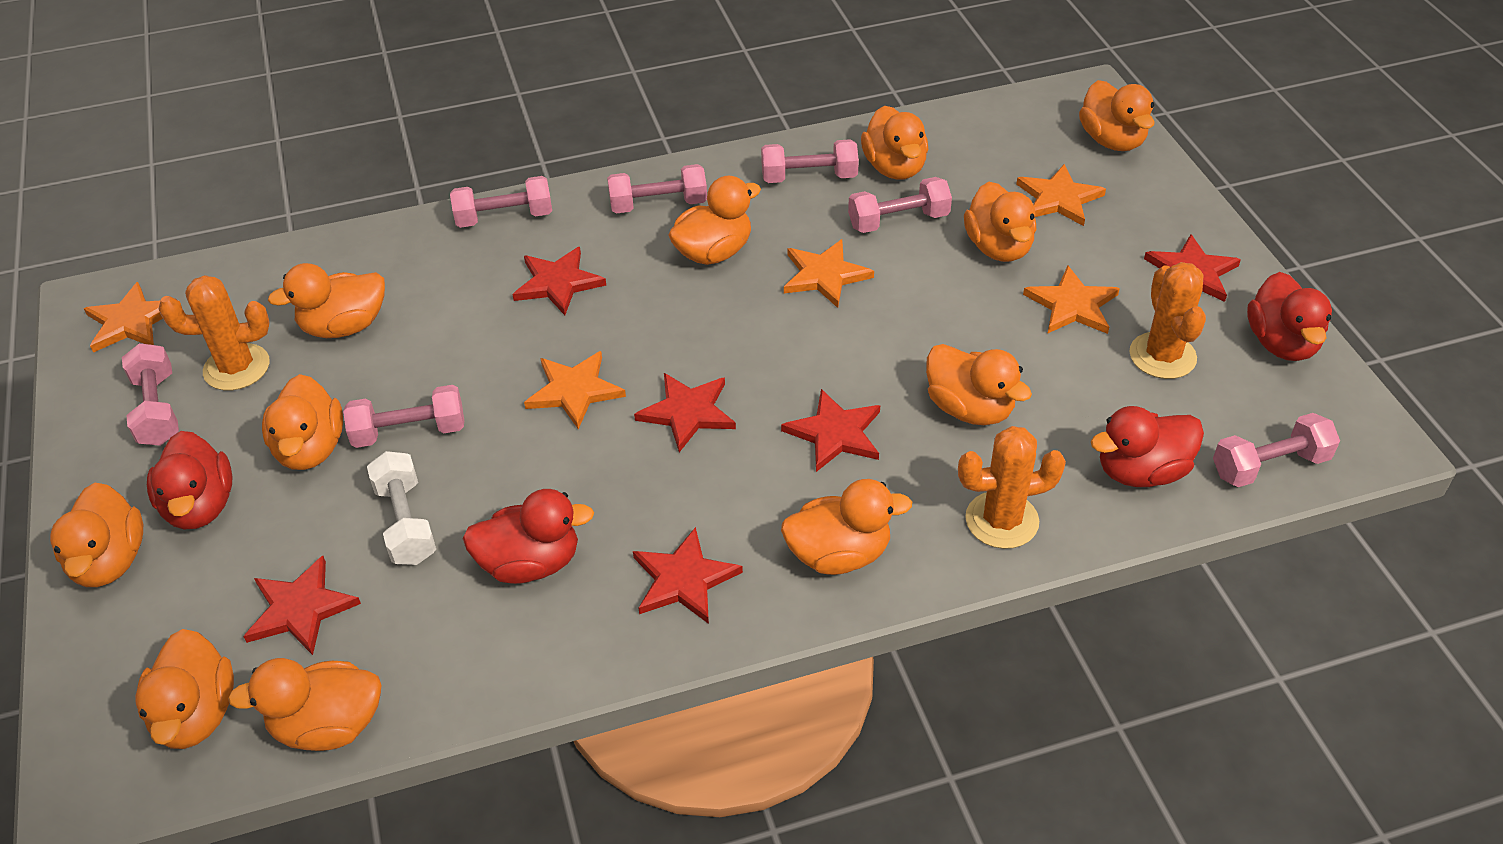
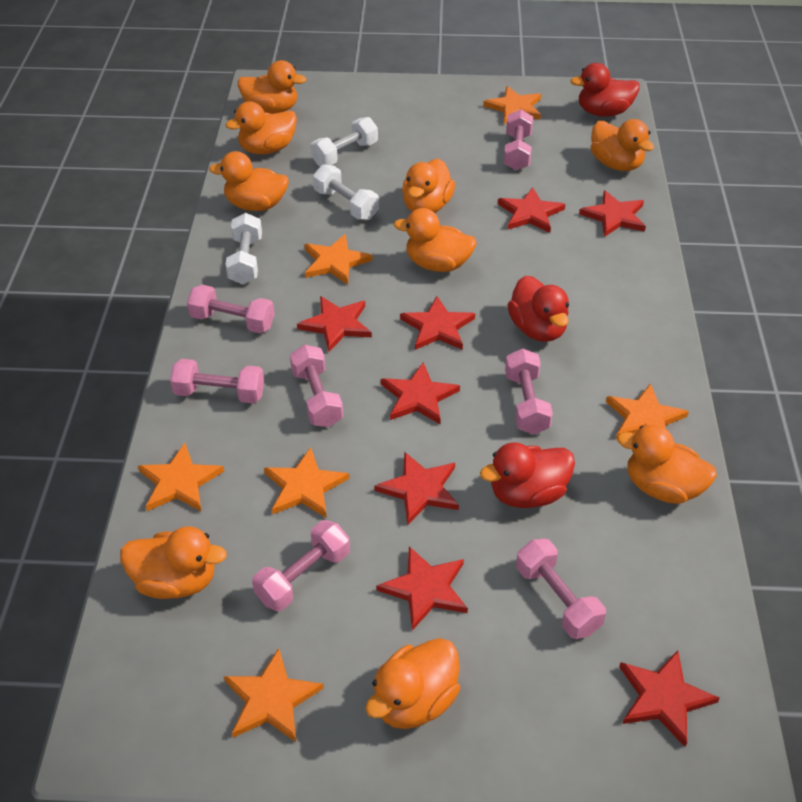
orange cactus: 3 -> 0
orange duck: 11 -> 9
orange star: 5 -> 6
red duck: 4 -> 3
red star: 6 -> 8
white dumbbell: 1 -> 3

